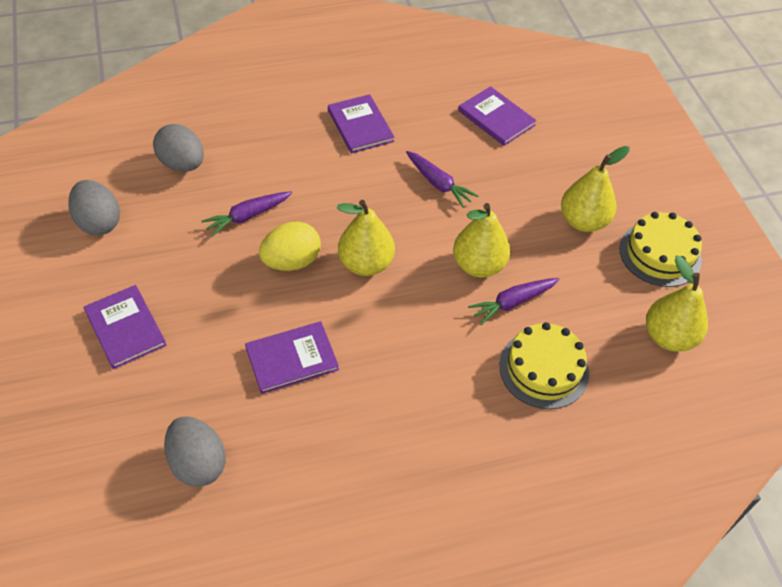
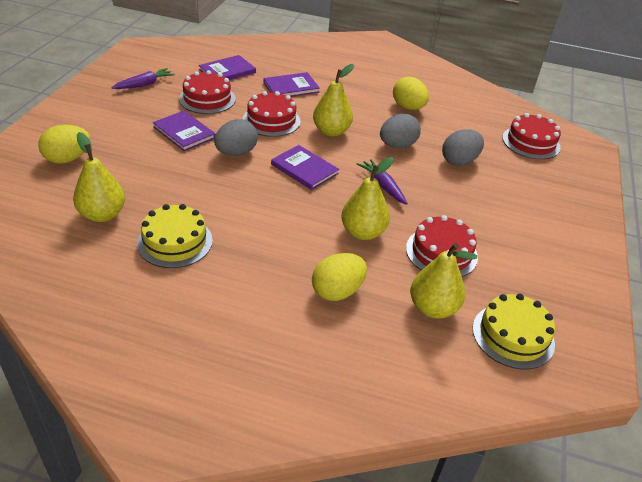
purple carrot: 3 -> 2
red cake: 0 -> 4
yellow egg: 1 -> 3

